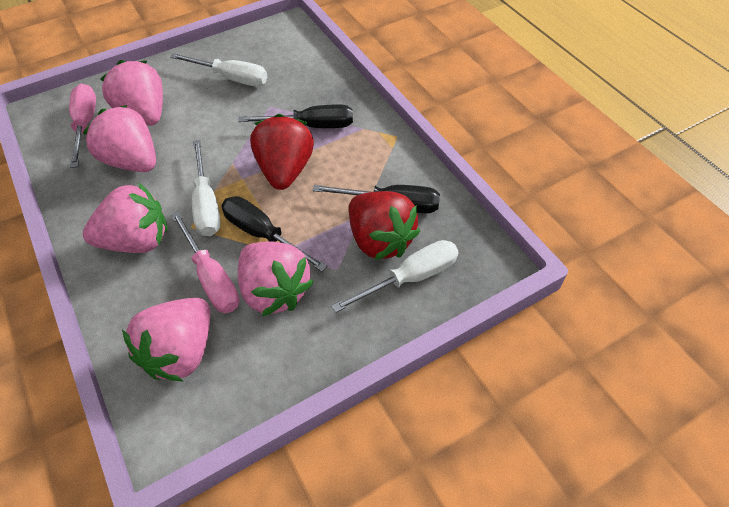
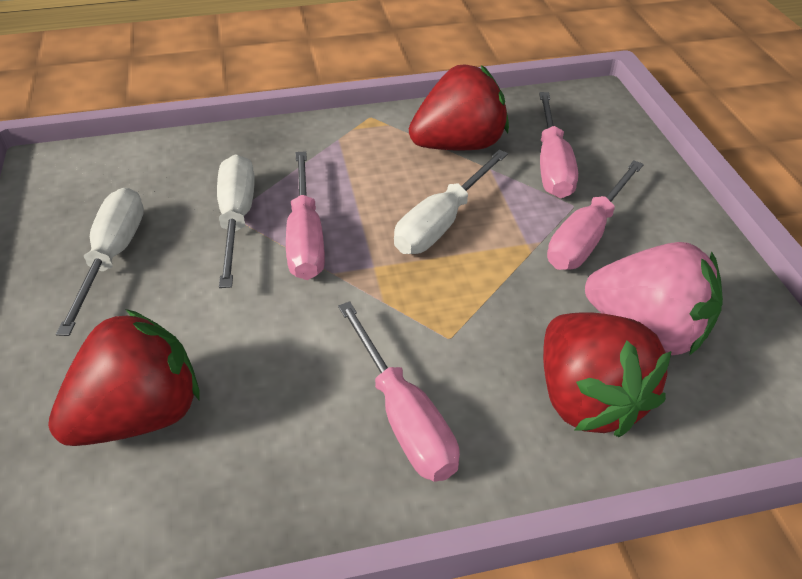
black screwdriver: 3 -> 0
pink screwdriver: 2 -> 4
pink strawberry: 5 -> 1
red strawberry: 2 -> 3

